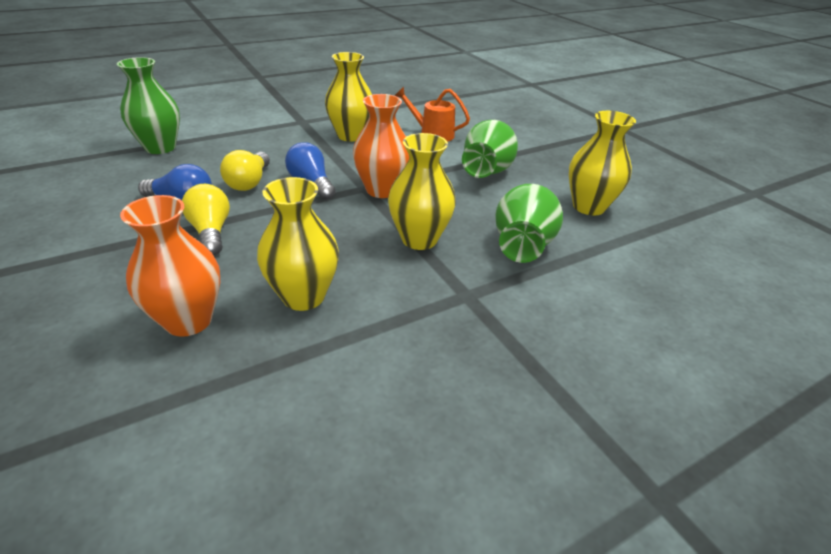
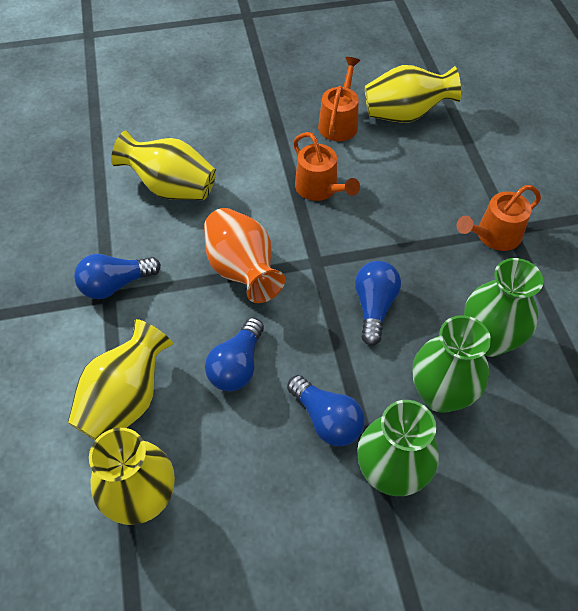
blue light bulb: 2 -> 4
orange vase: 2 -> 1
orange watering can: 1 -> 3
yellow light bulb: 2 -> 0

